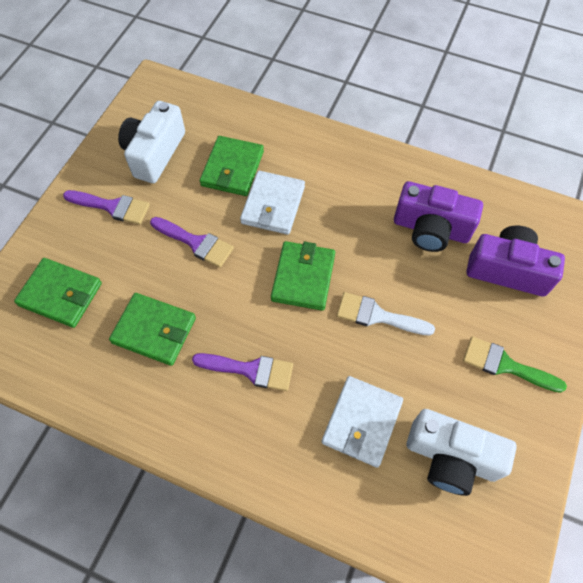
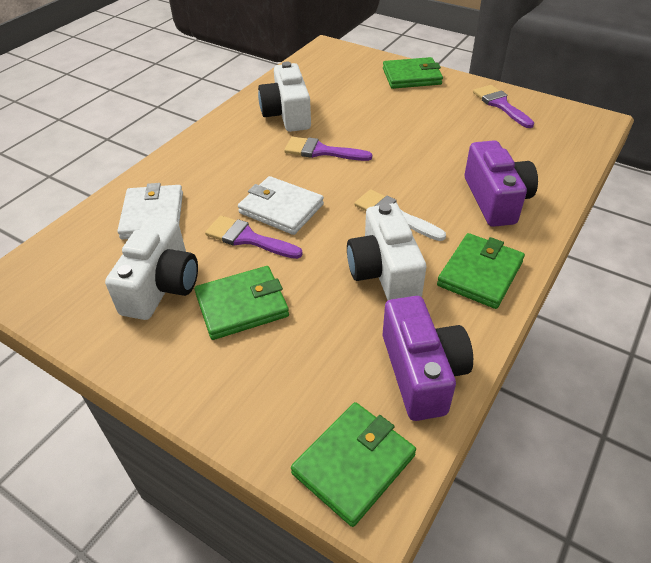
green brush: 1 -> 0
white camera: 2 -> 3

